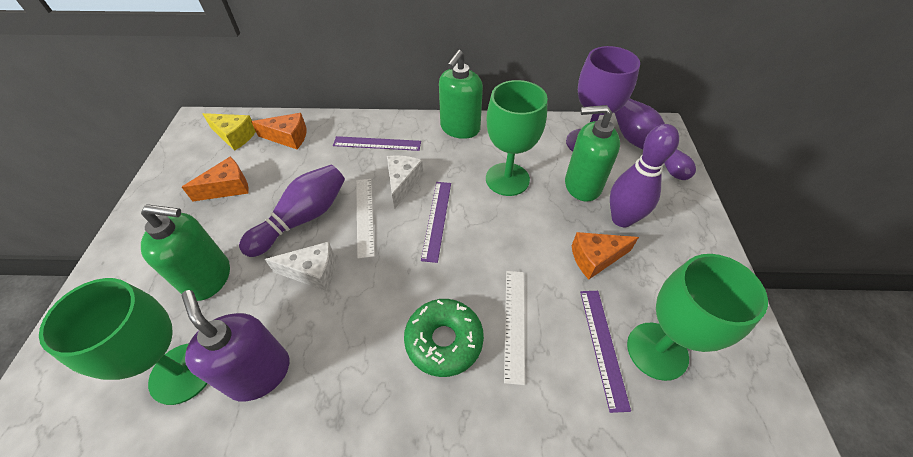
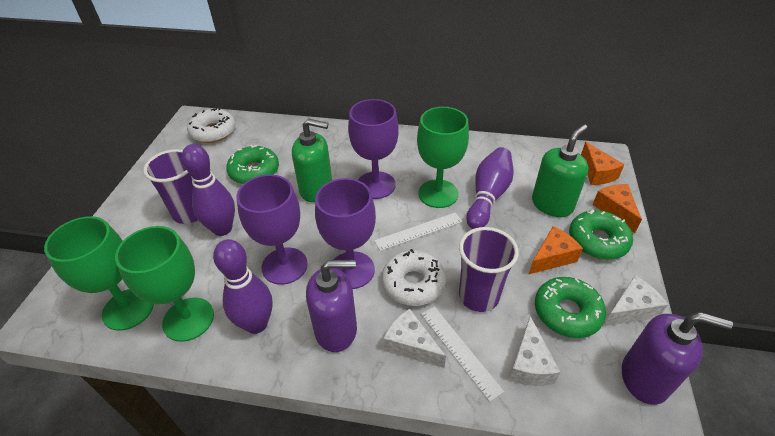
green donut: 1 -> 3
green soap dispenser: 3 -> 2
purple cup: 0 -> 2
purple goblet: 1 -> 3
purple ruler: 3 -> 0
purple soap dispenser: 1 -> 2
white cheese: 2 -> 3
white donut: 0 -> 2
yellow cheese: 1 -> 0

